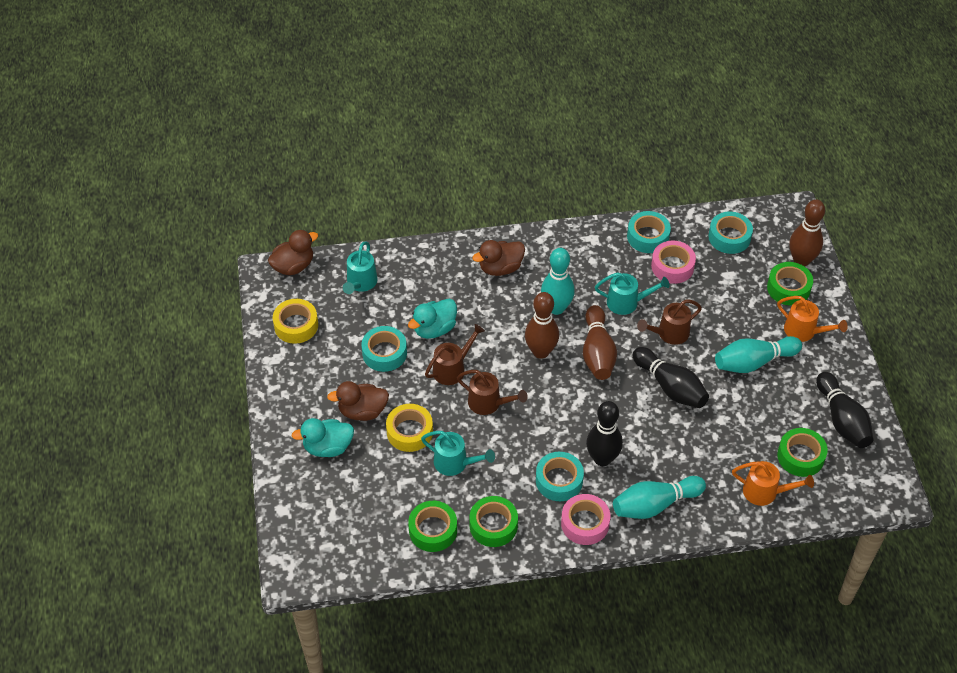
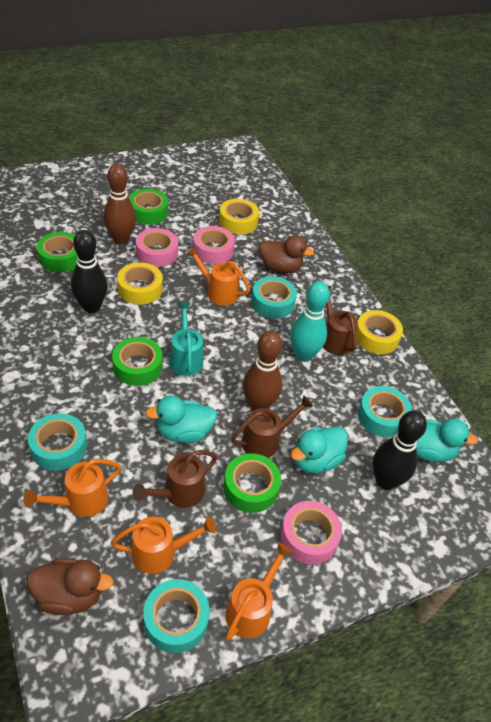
black bowling pin: 3 -> 2
brown bowling pin: 3 -> 2
brown duck: 3 -> 2
orange watering can: 2 -> 4
pink tape: 2 -> 3
turquoise bowling pin: 3 -> 1
turquoise duck: 2 -> 3
turquoise watering can: 3 -> 1
yellow tape: 2 -> 3

